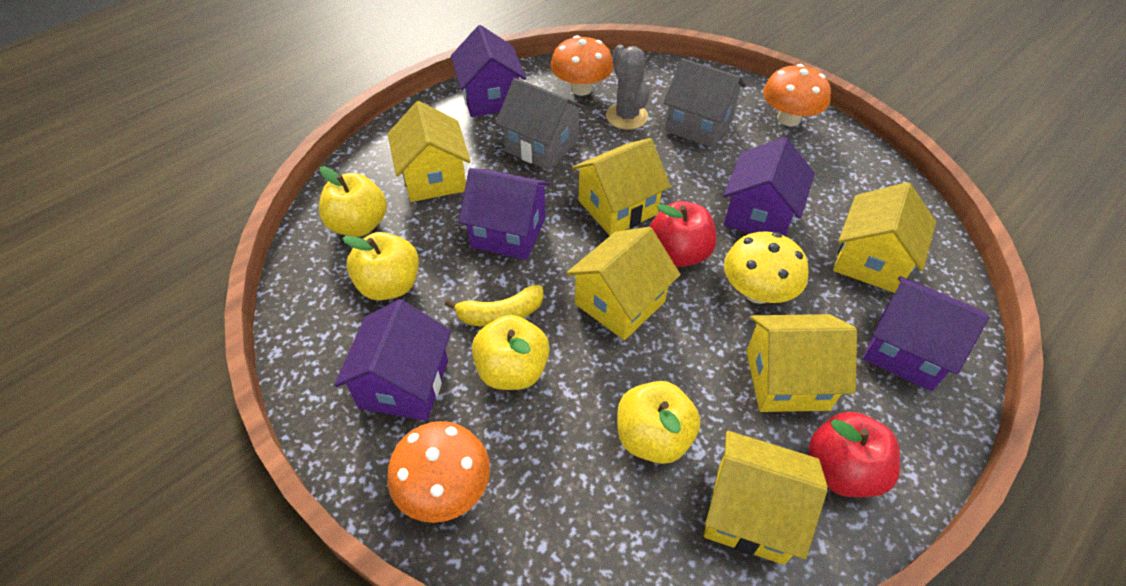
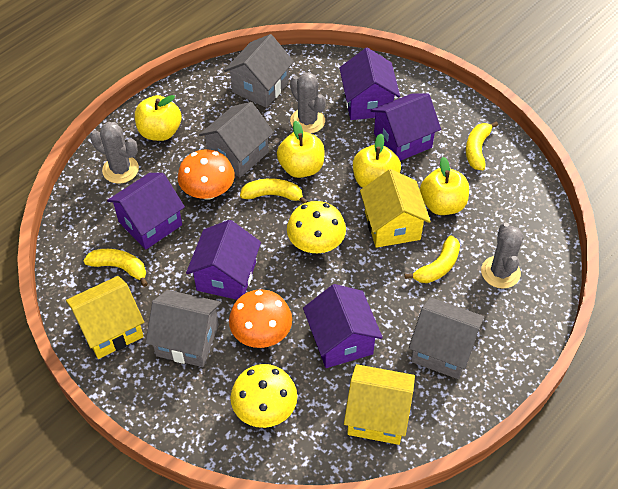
grey cactus: 1 -> 3
grey house: 2 -> 4
orange mushroom: 3 -> 2
red apple: 2 -> 0
yellow banana: 1 -> 4
yellow house: 6 -> 3
yellow mushroom: 1 -> 2

